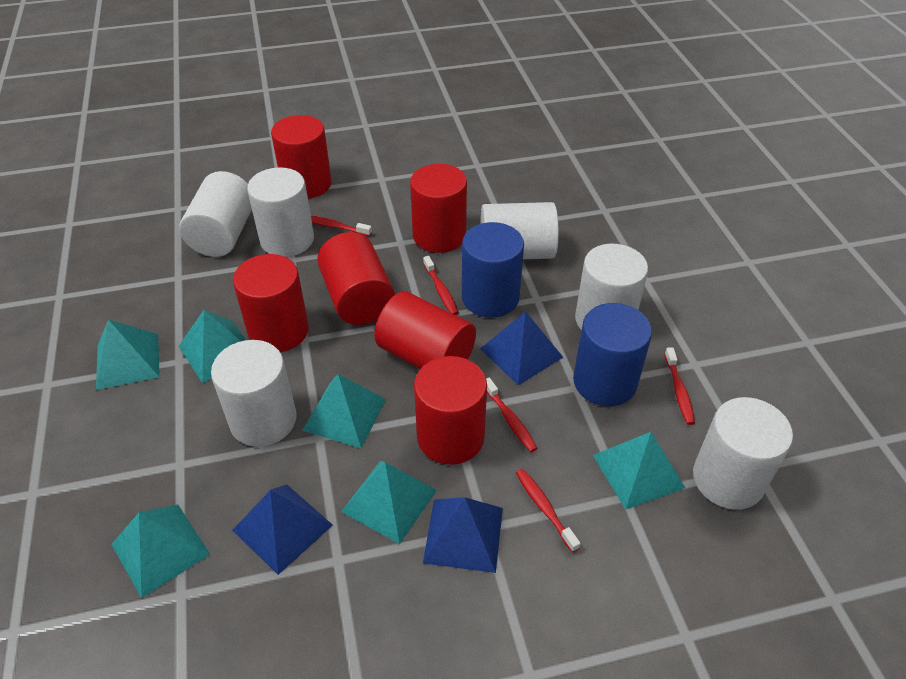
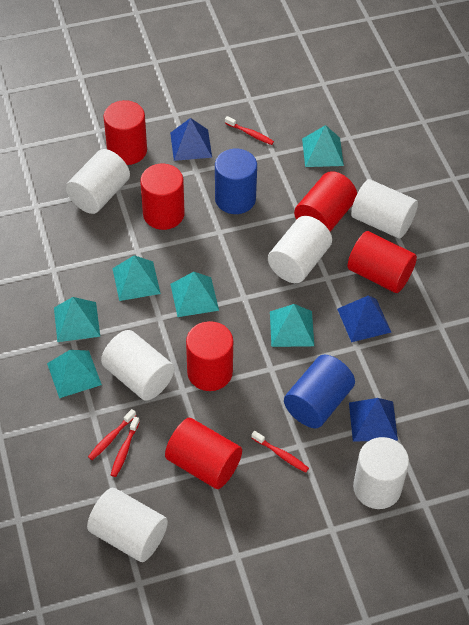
red toothbrush: 5 -> 4

